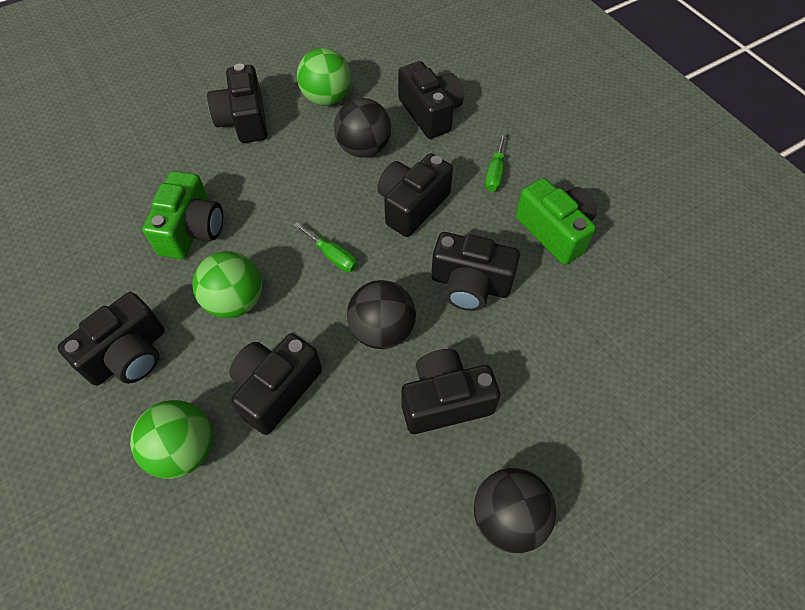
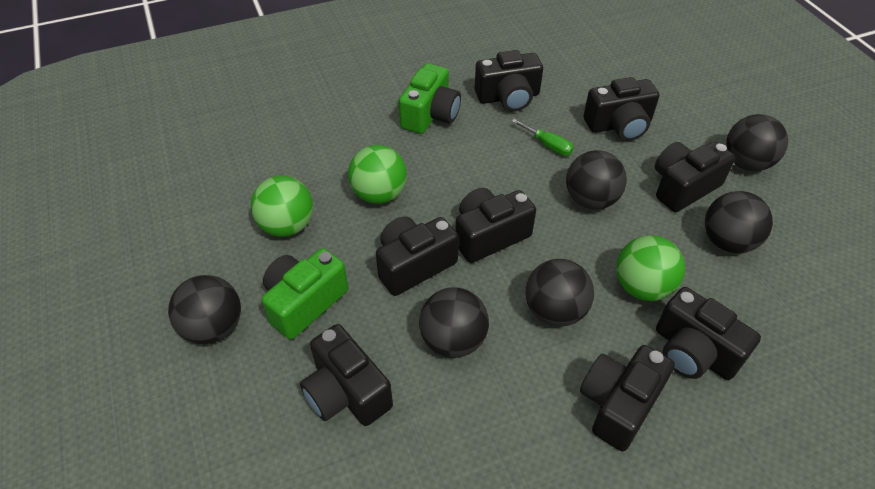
black ball: 3 -> 6
black camera: 7 -> 8
green screwdriver: 2 -> 1

